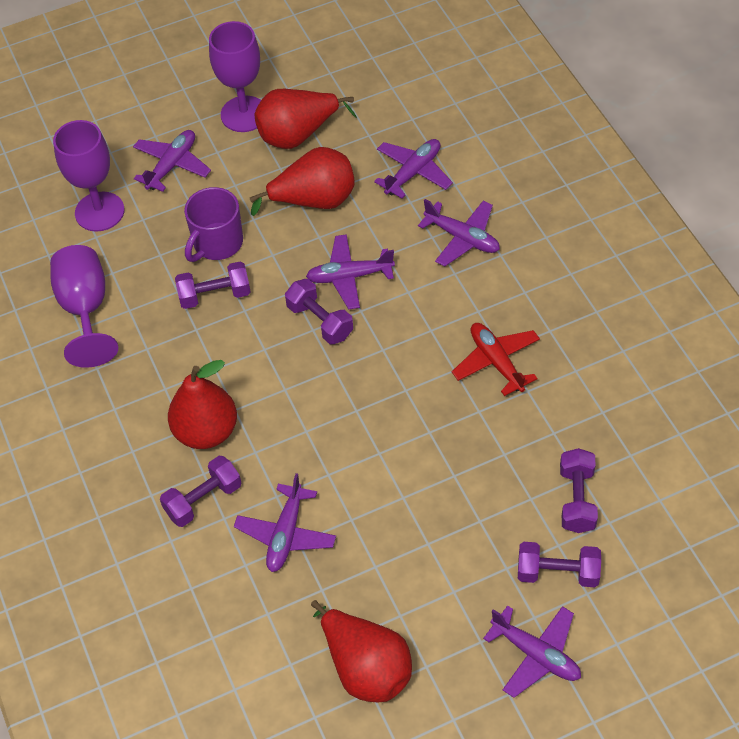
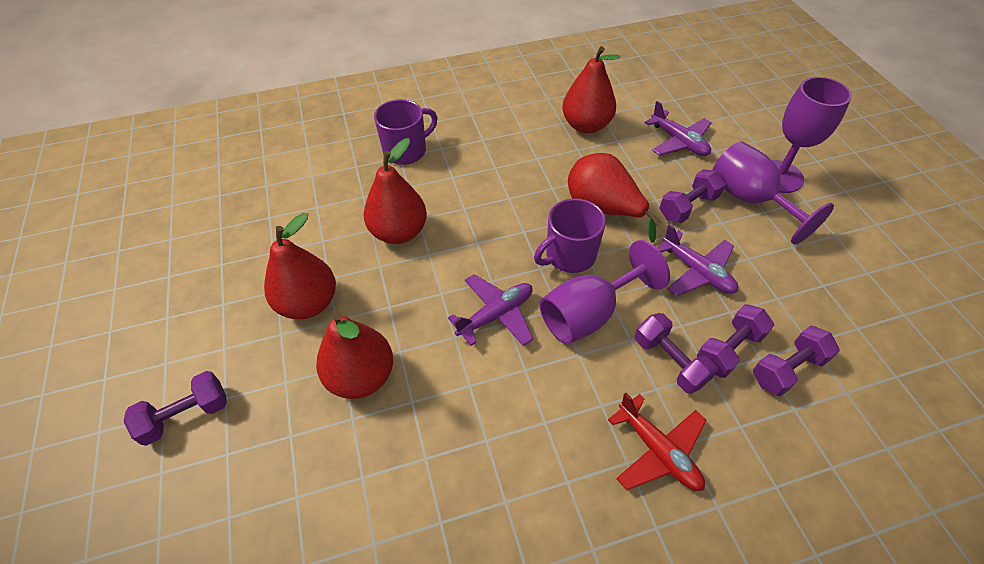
purple mug: 1 -> 2
purple plane: 6 -> 3
red pear: 4 -> 5

